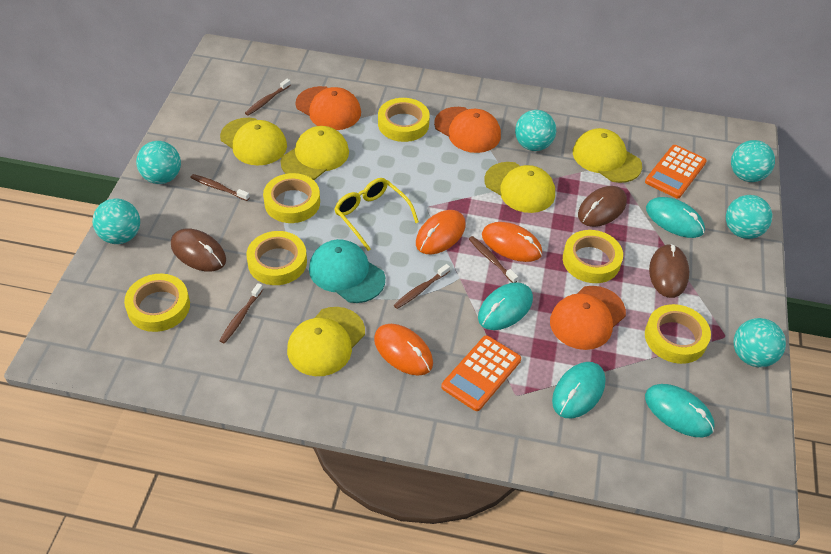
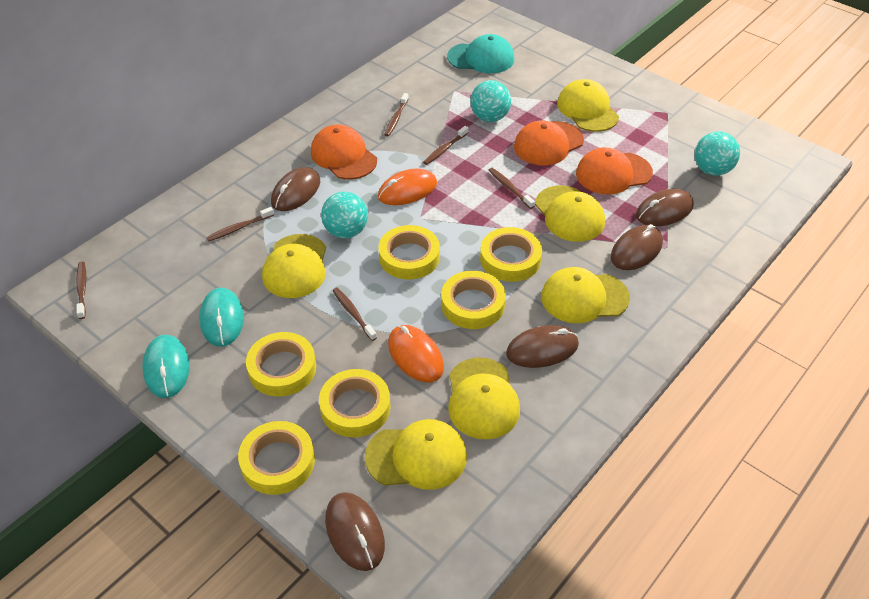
brown mouse: 3 -> 5
brown toothbrush: 5 -> 6
orange calculator: 2 -> 0
orange mouse: 3 -> 2
turquoise ball: 6 -> 3
turquoise mouse: 4 -> 2
yellow cap: 5 -> 6
yellow glasses: 1 -> 0

